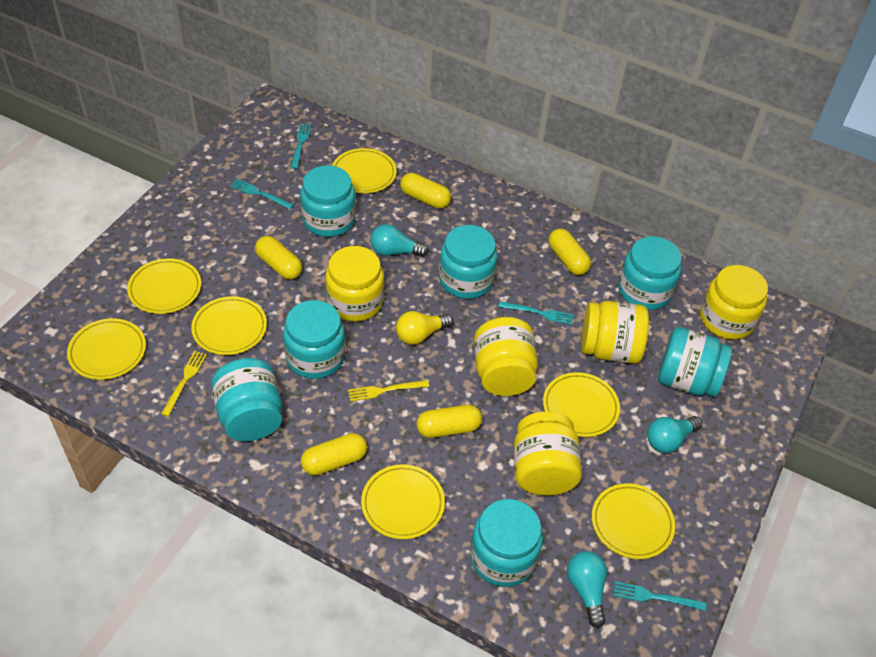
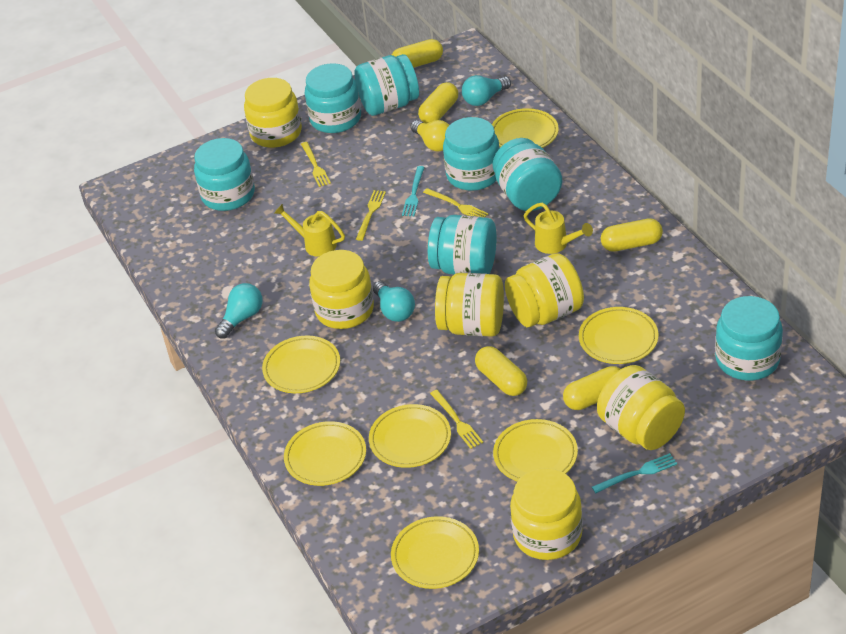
turquoise fork: 4 -> 2
yellow fork: 2 -> 4
yellow jar: 5 -> 6
yellow watering can: 0 -> 2

